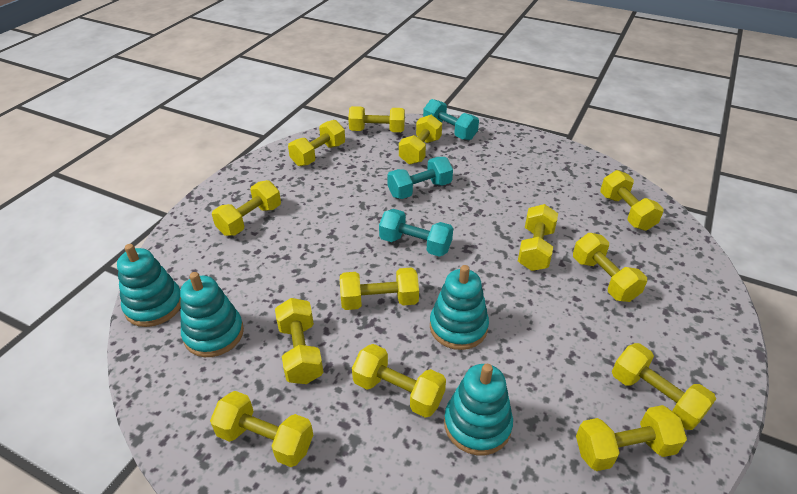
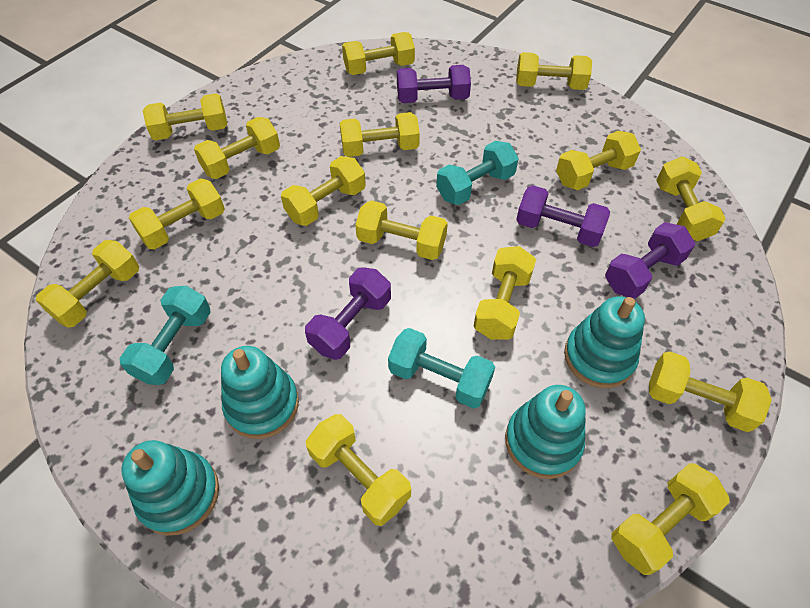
purple dumbbell: 0 -> 4
yellow dumbbell: 13 -> 15

